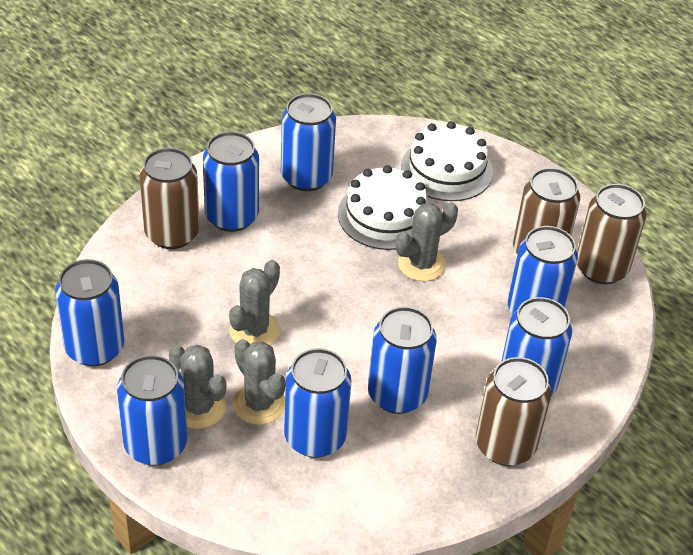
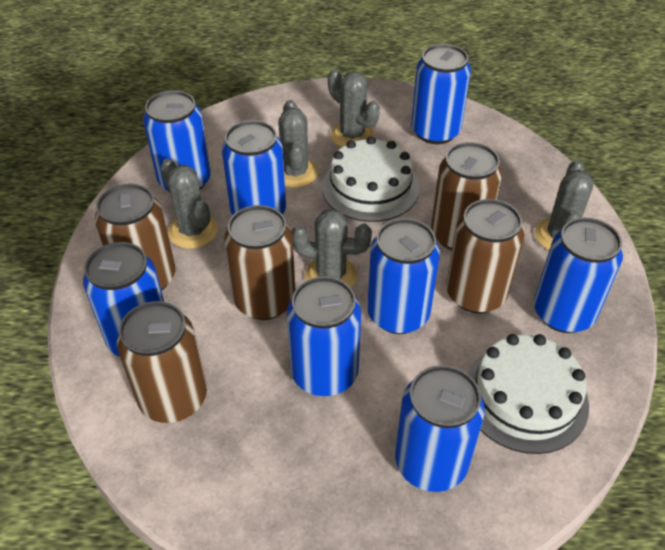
brown can: 4 -> 5
grey cactus: 4 -> 5

